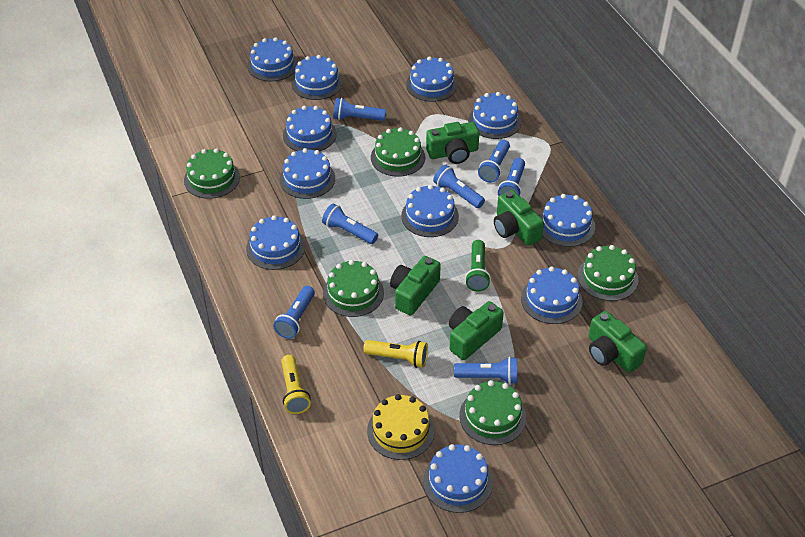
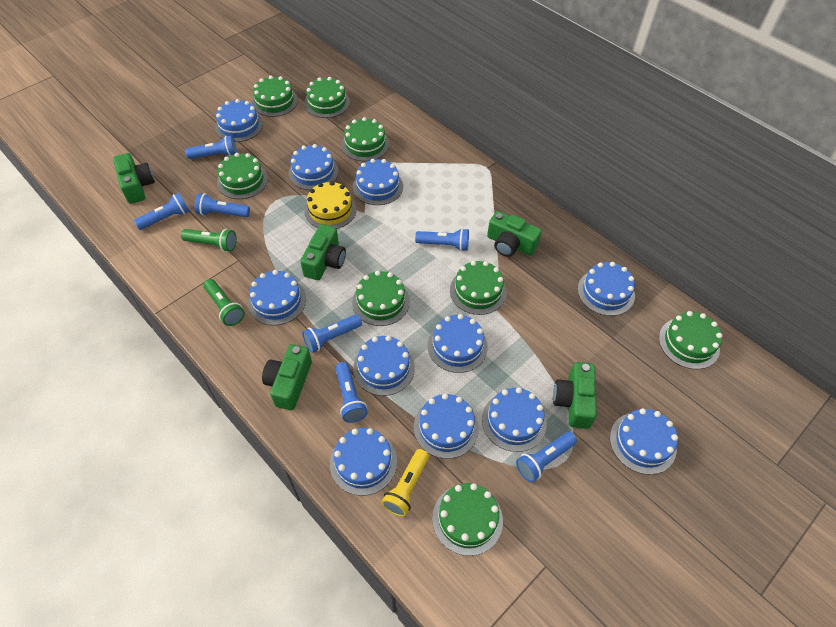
green cake: 5 -> 8
green flashlight: 1 -> 2
yellow flashlight: 2 -> 1

